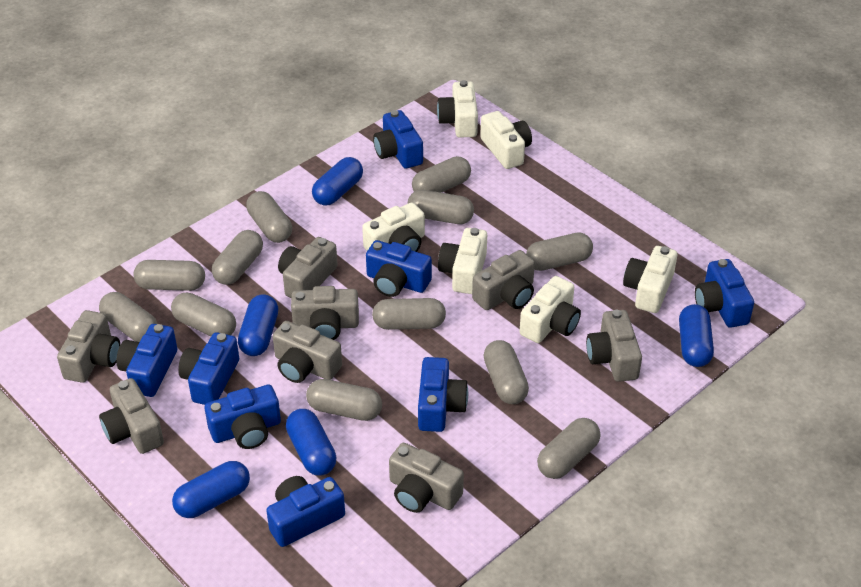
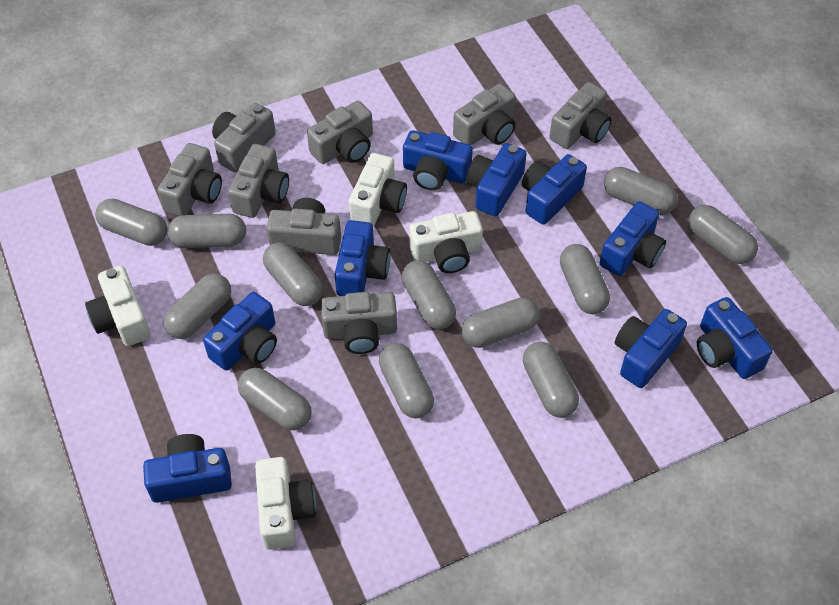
blue camera: 8 -> 9
blue capsule: 5 -> 0
white camera: 6 -> 4

